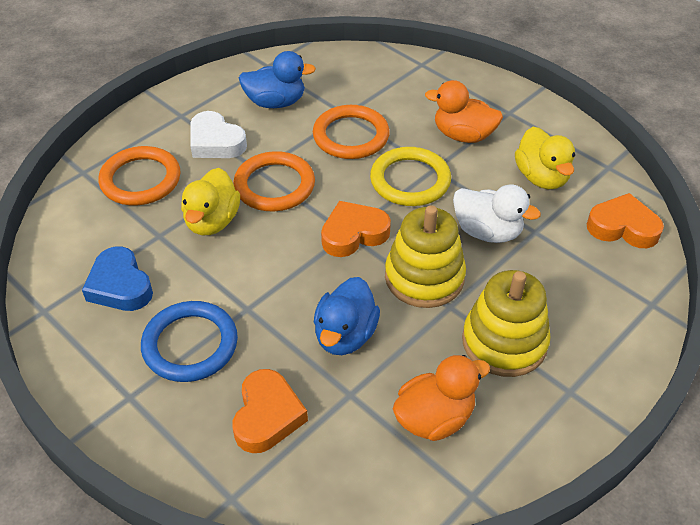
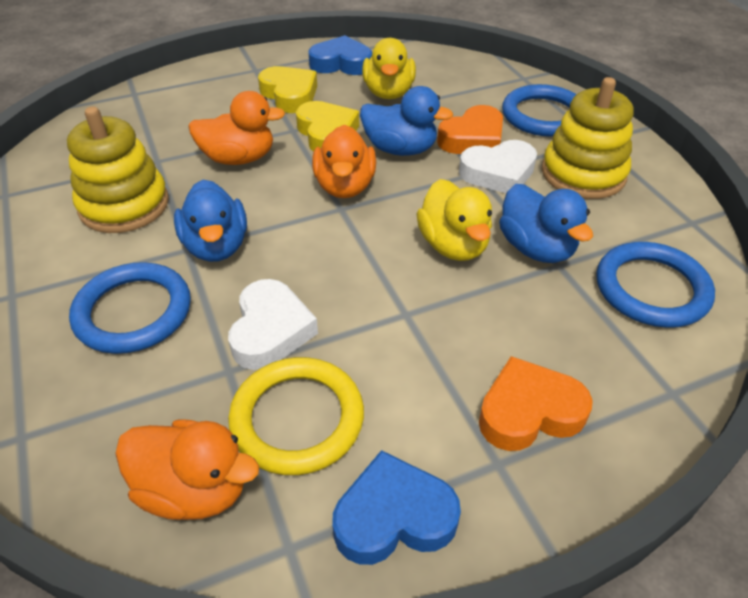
blue duck: 2 -> 3
blue heart: 1 -> 2
blue ring: 1 -> 3
orange duck: 2 -> 3
orange heart: 3 -> 2
orange ring: 3 -> 0
white duck: 1 -> 0
white heart: 1 -> 2
yellow heart: 0 -> 2

